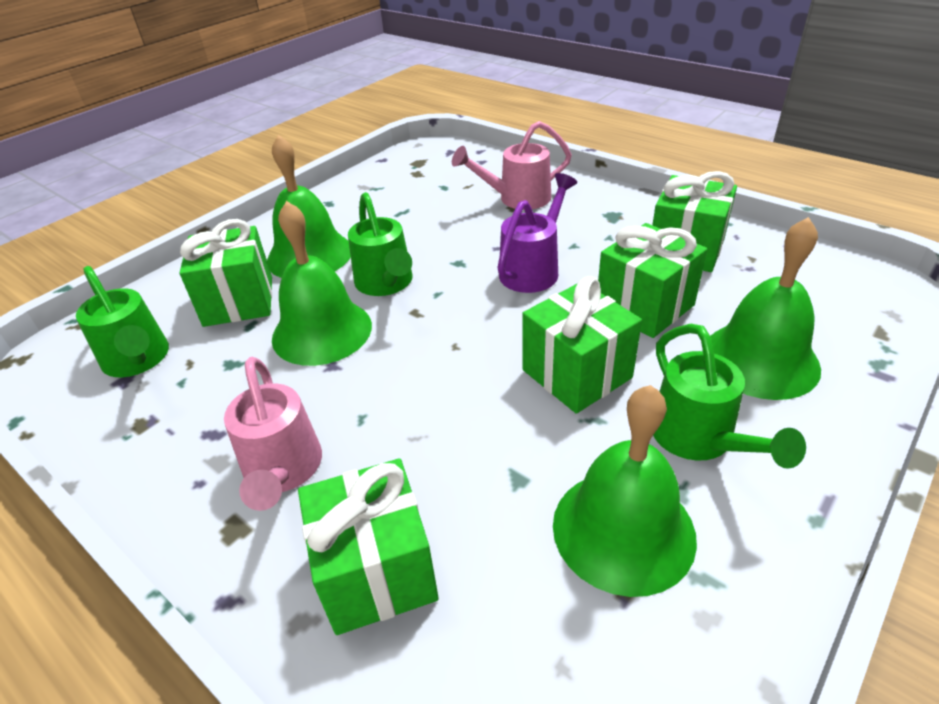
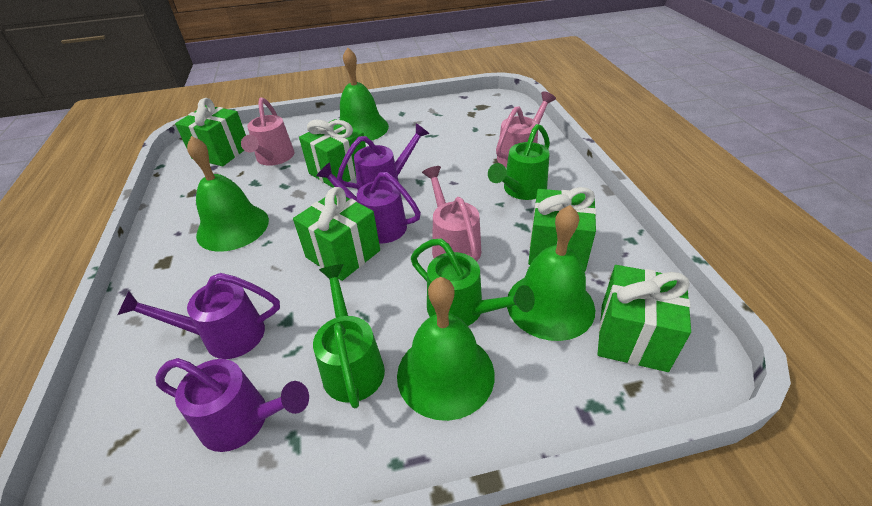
pink watering can: 2 -> 3
purple watering can: 1 -> 4

